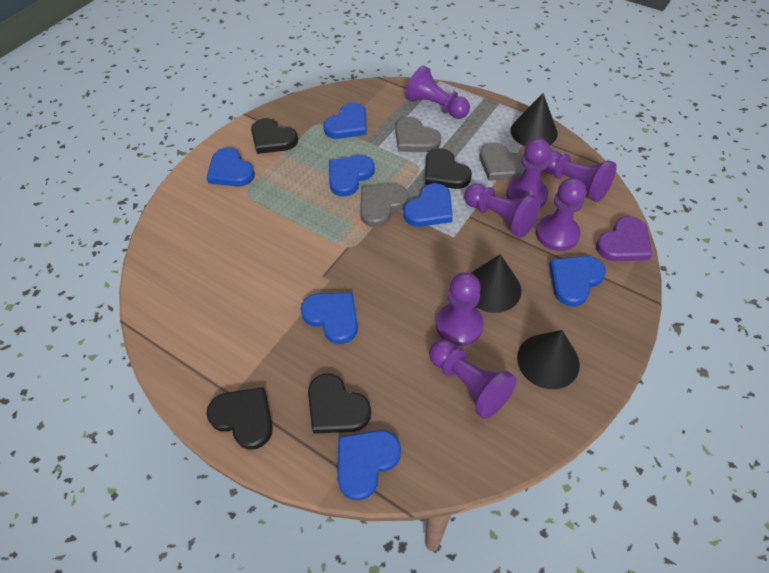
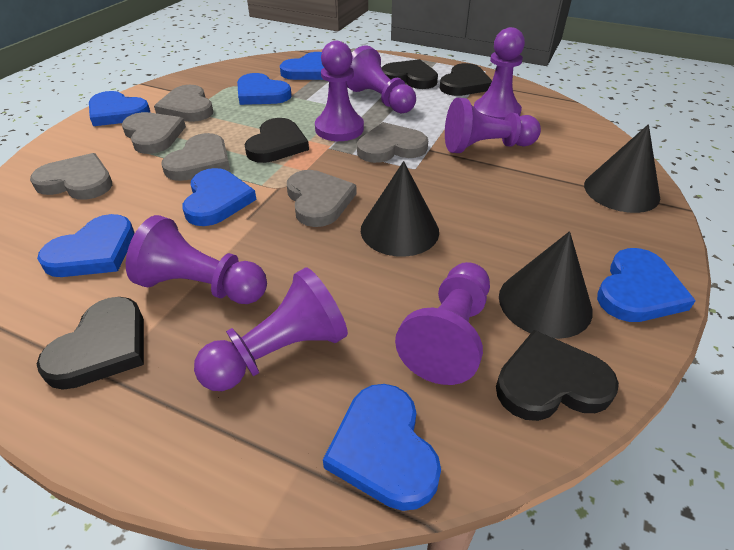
black heart: 4 -> 5
grey heart: 3 -> 6
purple heart: 1 -> 0

